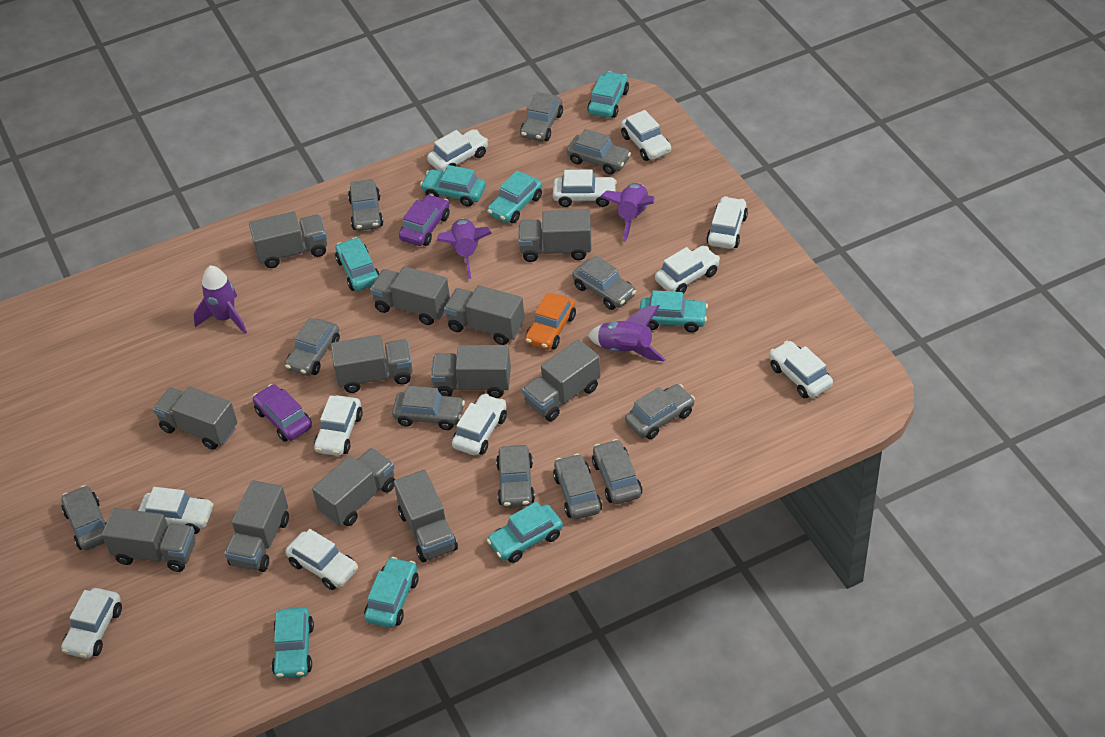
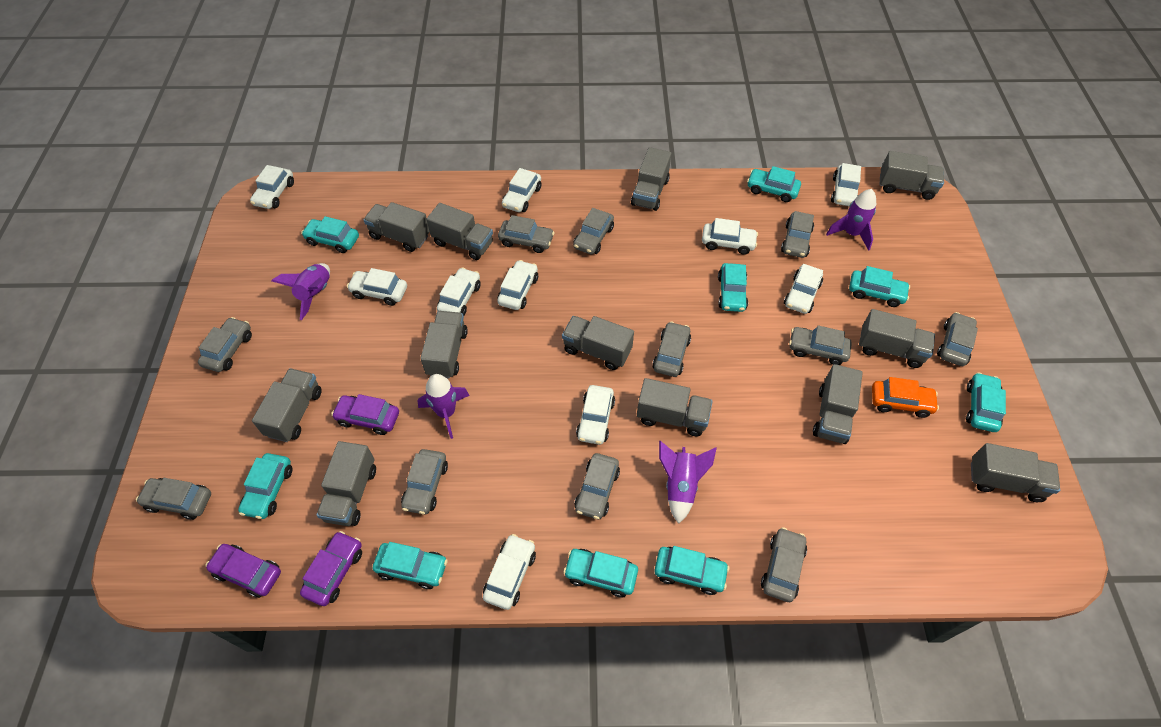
purple car: 2 -> 3
turquoise car: 8 -> 9
white car: 11 -> 10

